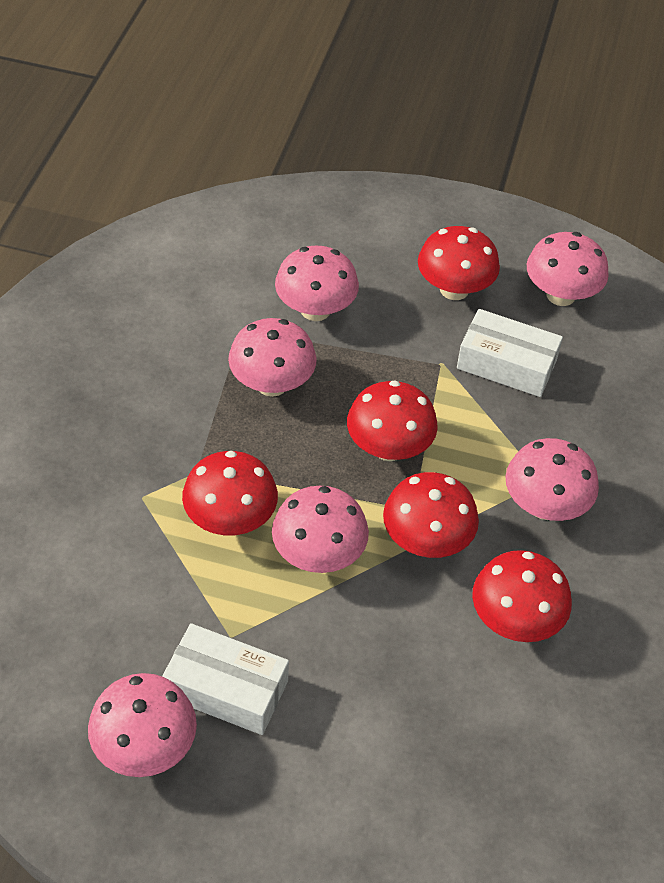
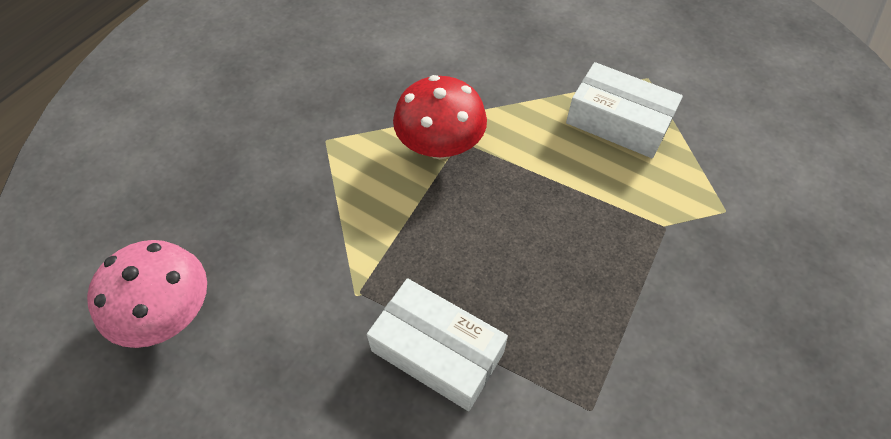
pink mushroom: 6 -> 1
red mushroom: 5 -> 1

